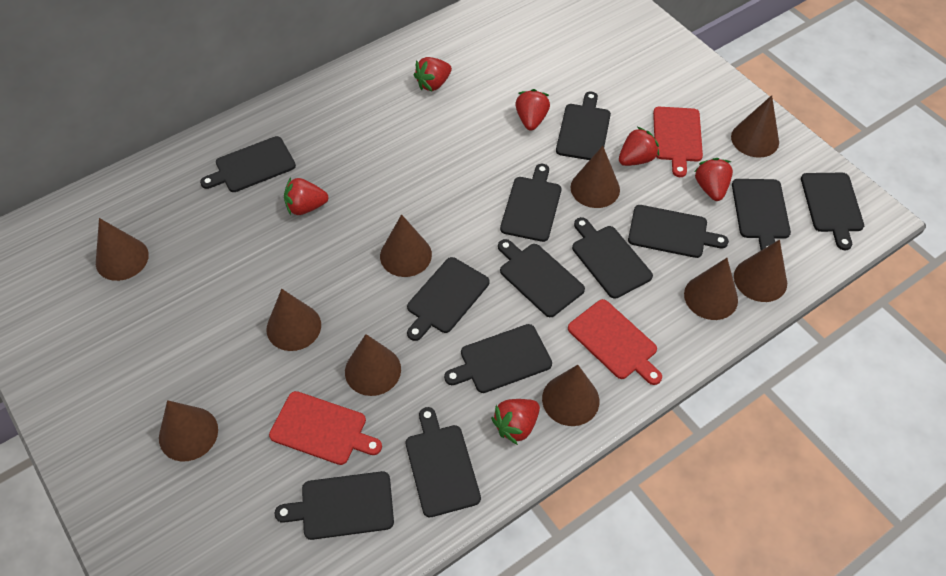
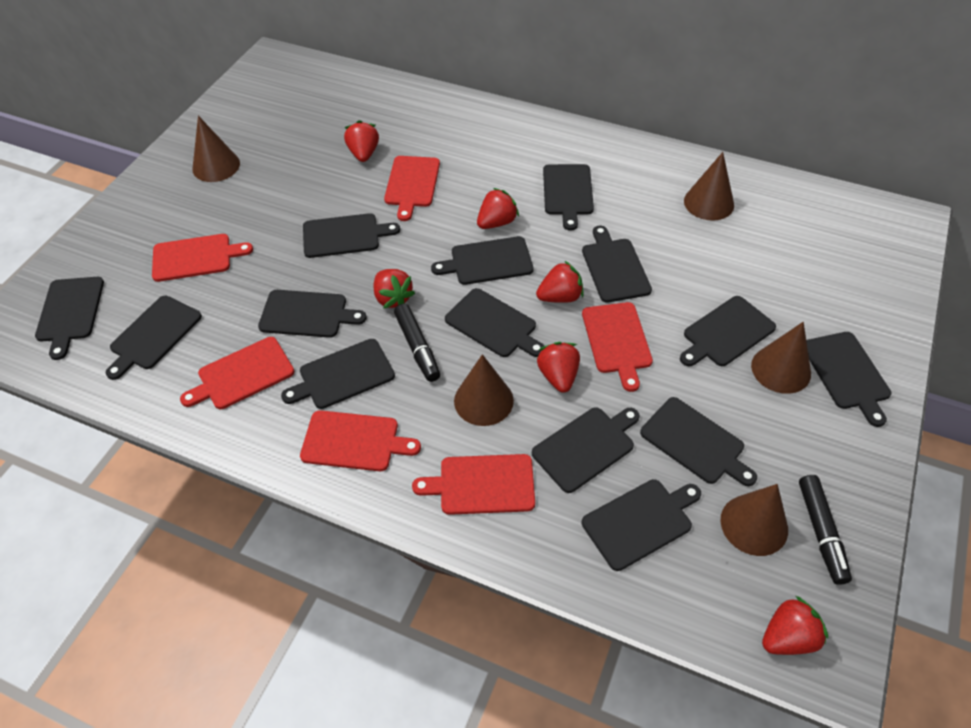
black cutting board: 12 -> 14
black marker: 0 -> 2
brown cone: 10 -> 5
red cutting board: 3 -> 6

